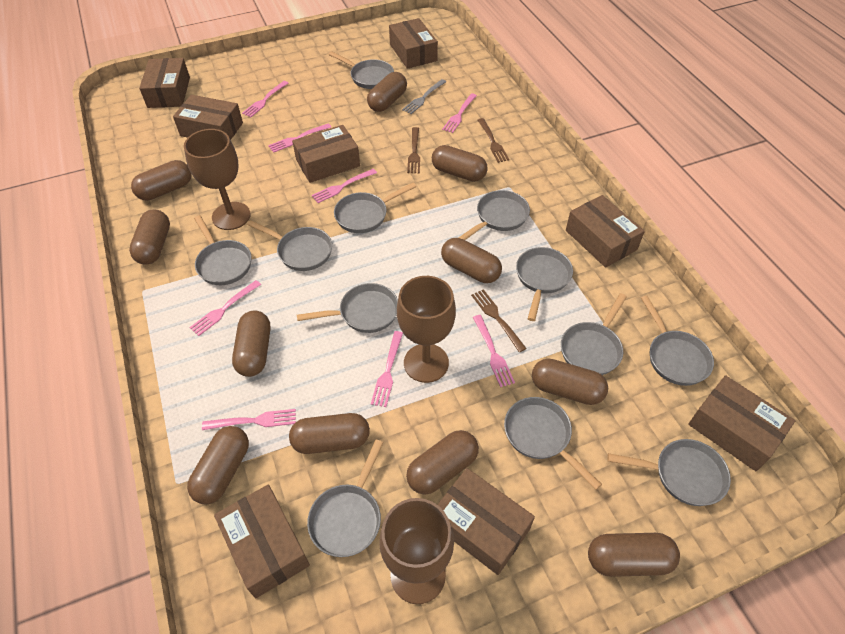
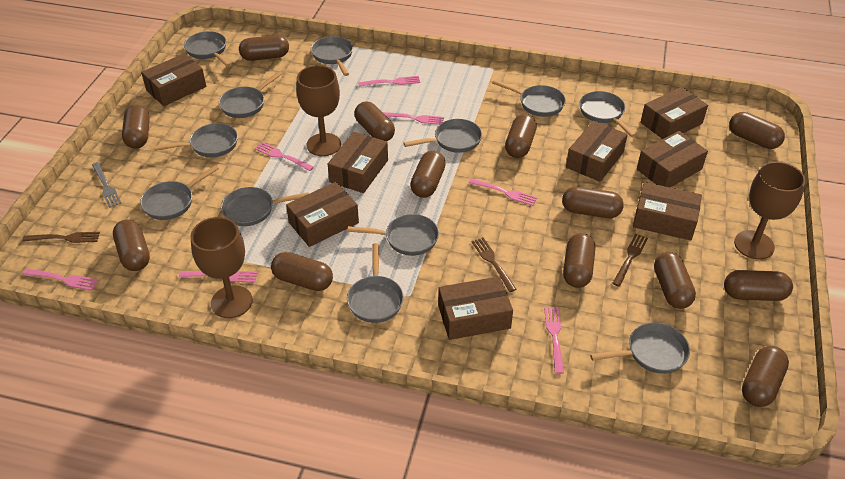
brown capsule: 11 -> 13
pink fork: 8 -> 7

